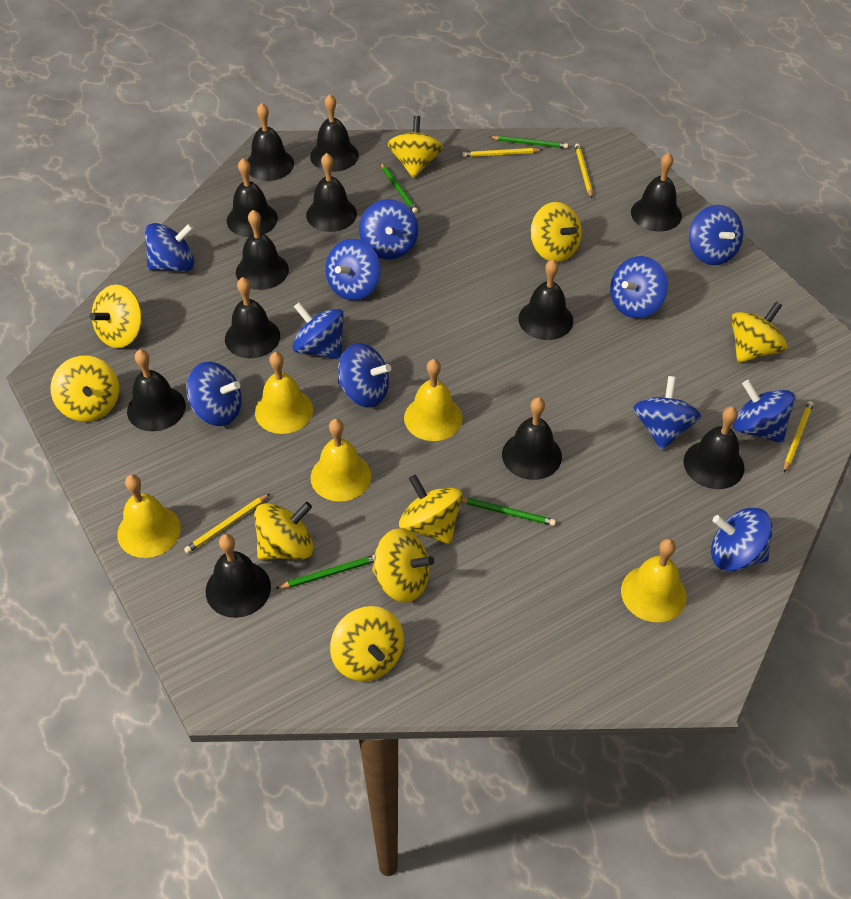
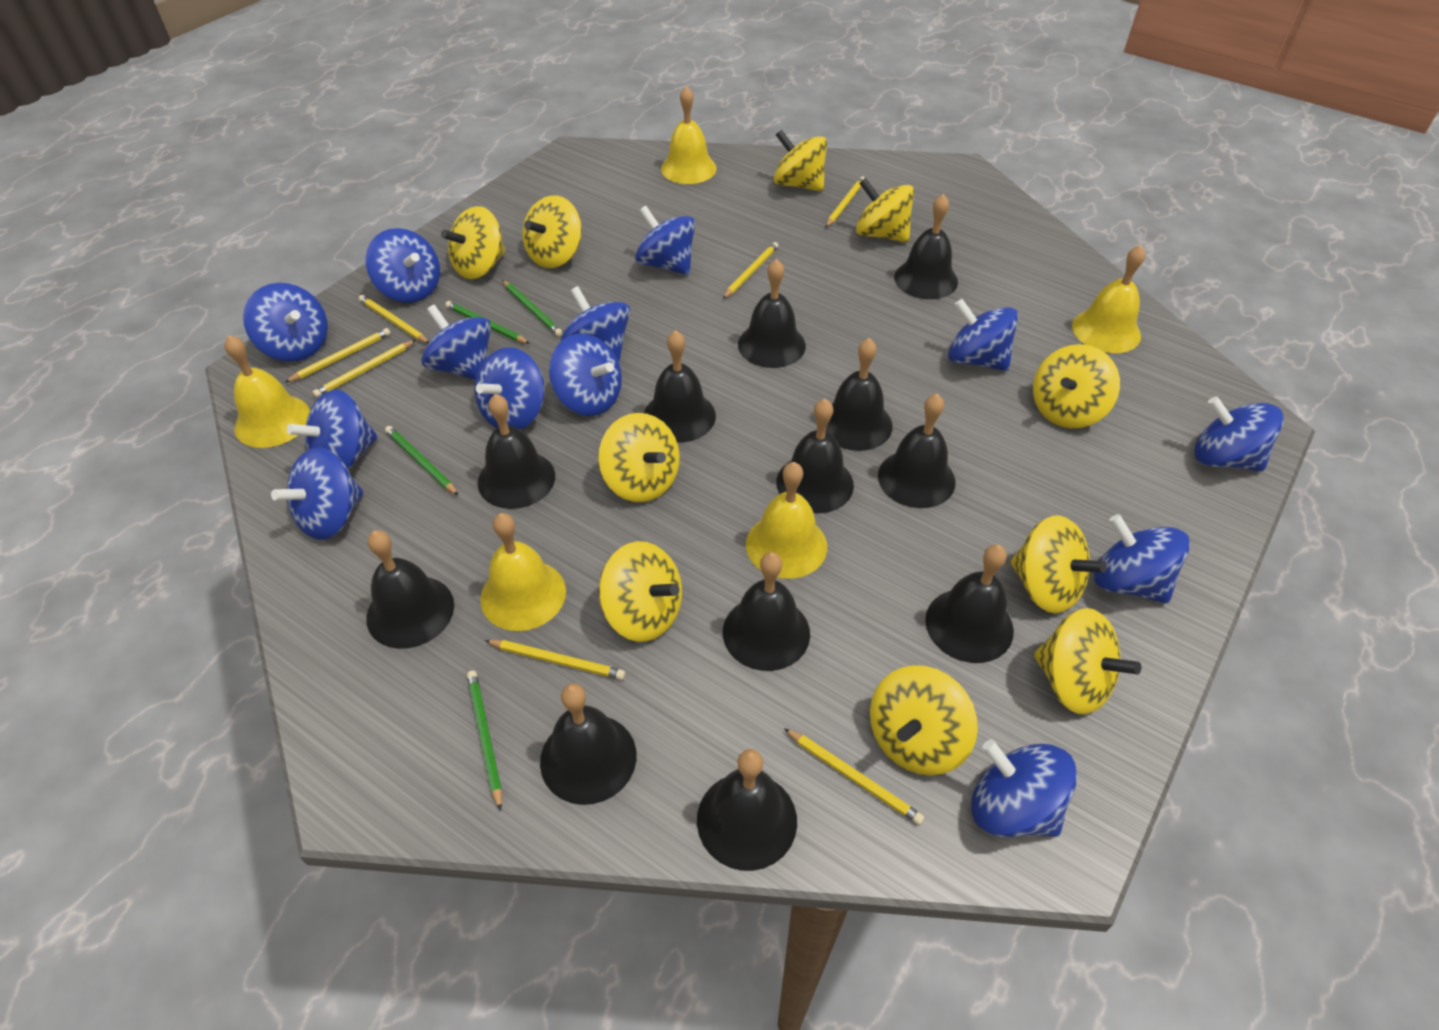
blue spinning top: 11 -> 13
yellow pencil: 4 -> 7
yellow spinning top: 9 -> 10

